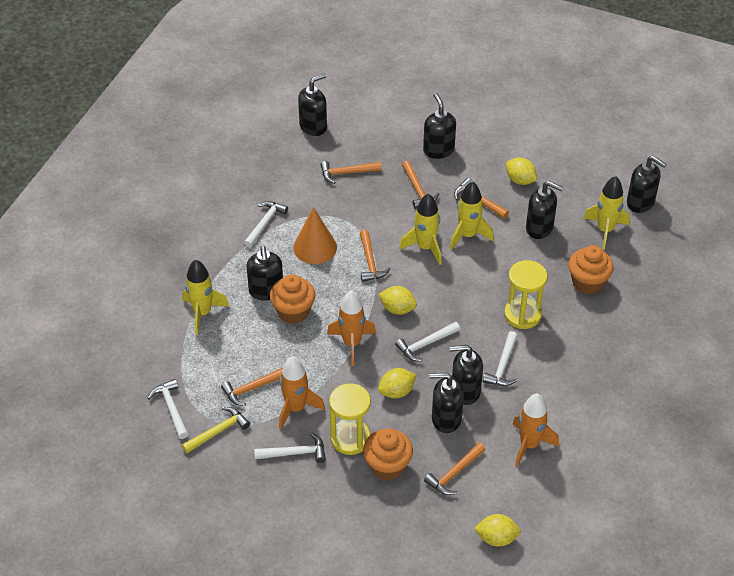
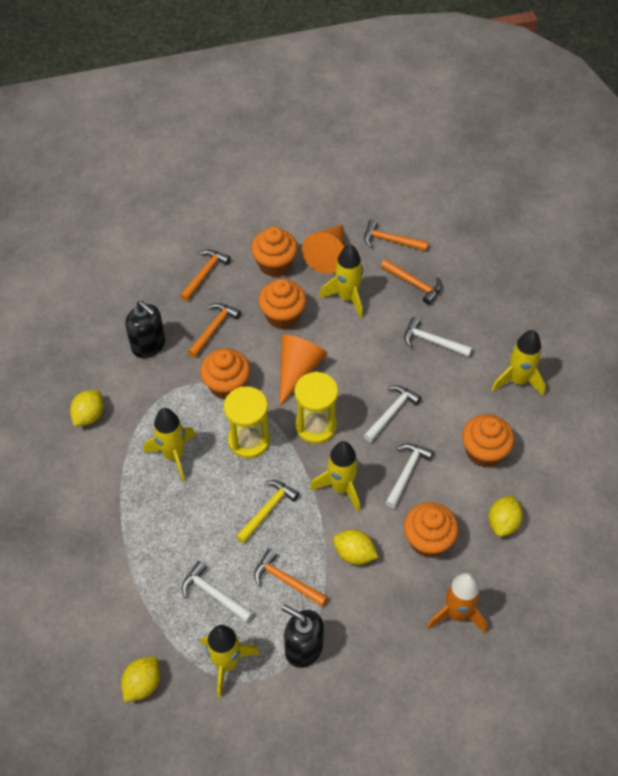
black soap dispenser: 7 -> 2
orange cone: 1 -> 2
orange cupcake: 3 -> 5
orange hammer: 6 -> 5
orange rocket: 3 -> 1
white hammer: 5 -> 4
yellow rocket: 4 -> 5

